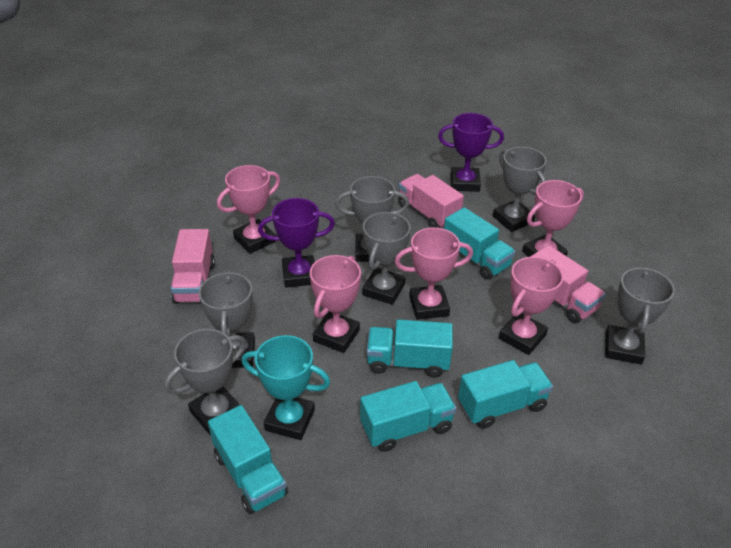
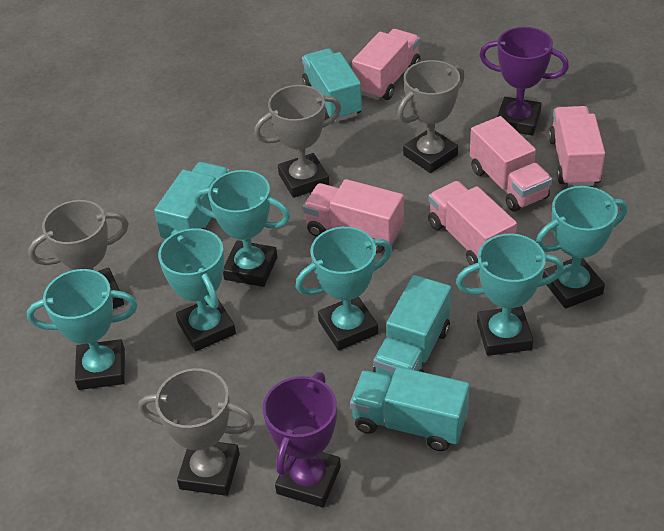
grey trophy: 6 -> 4
pink trophy: 5 -> 0
pink truck: 3 -> 5
turquoise trophy: 1 -> 6
turquoise truck: 5 -> 4

